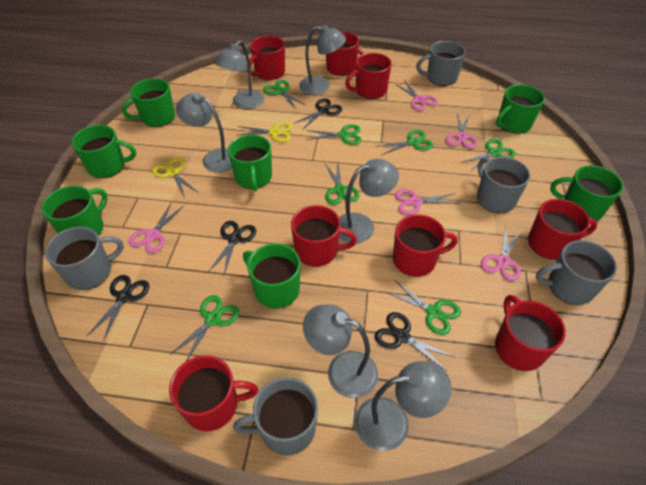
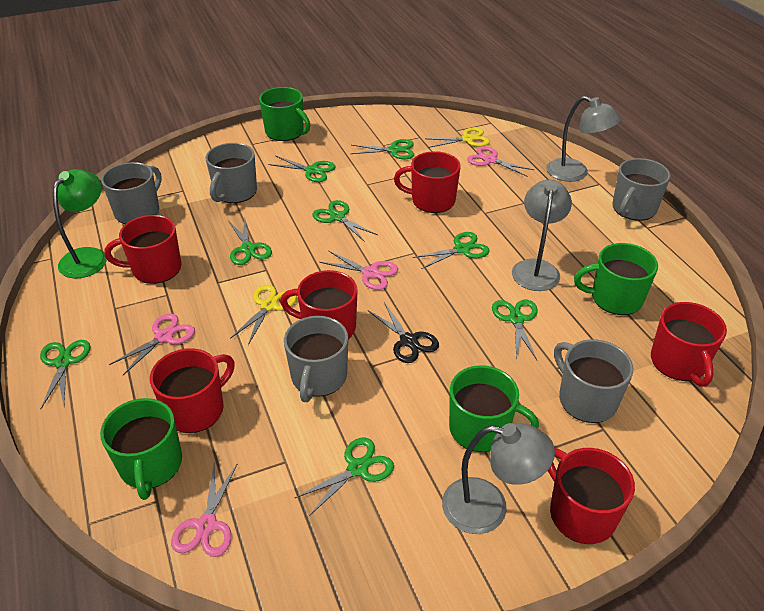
black scissors: 4 -> 1
green lamp: 0 -> 1
green mug: 7 -> 4
green scissors: 7 -> 8
grey lamp: 6 -> 3
pink scissors: 5 -> 4
red mug: 8 -> 6

